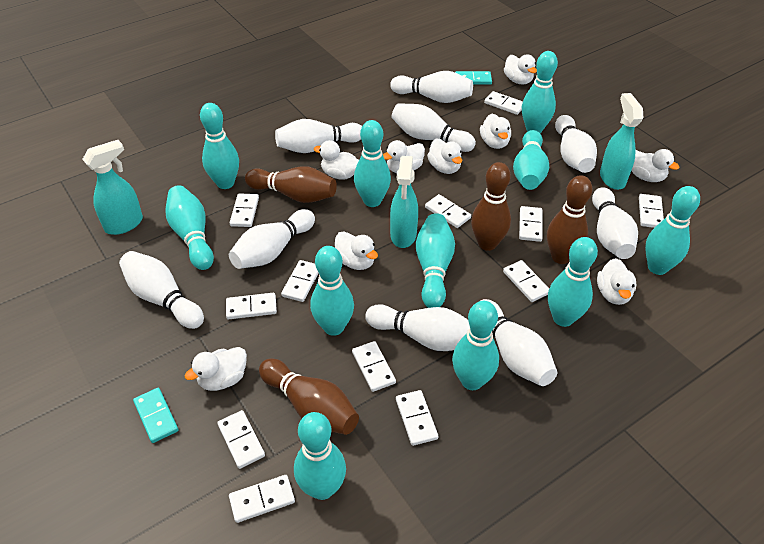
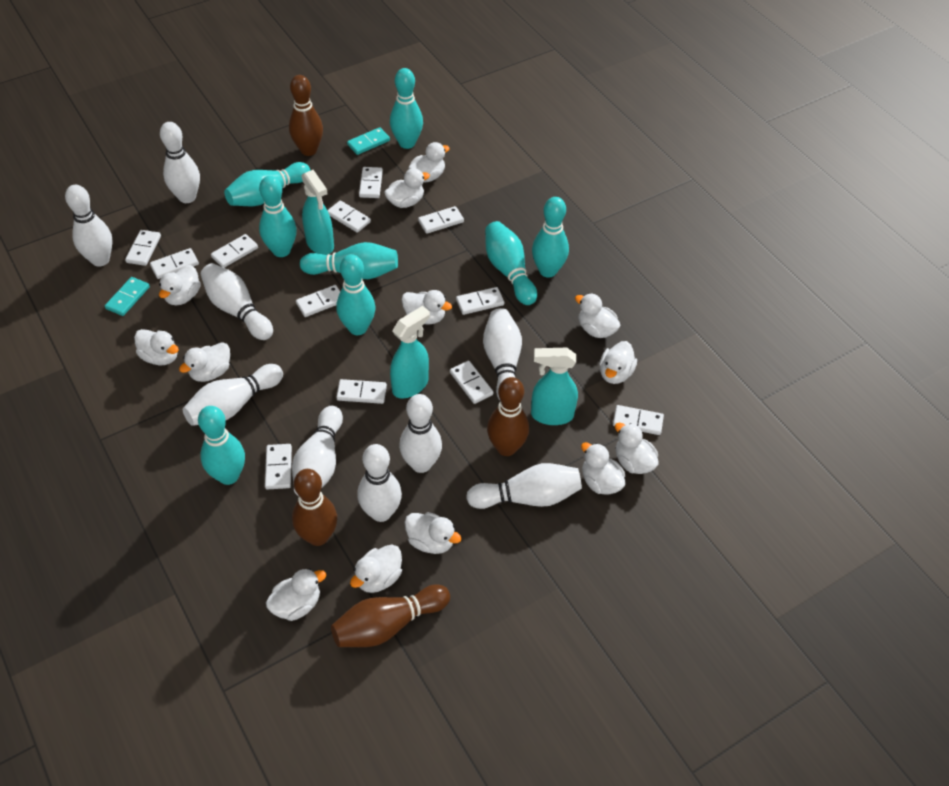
turquoise bowling pin: 11 -> 8
white duck: 9 -> 13

